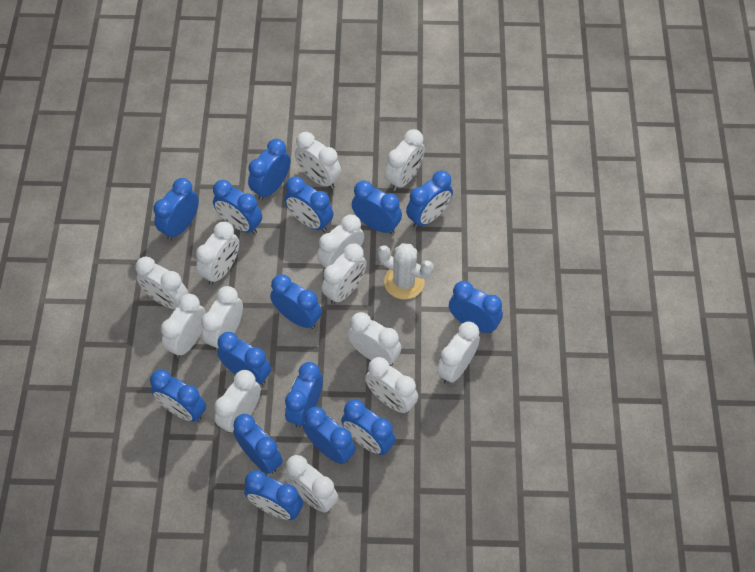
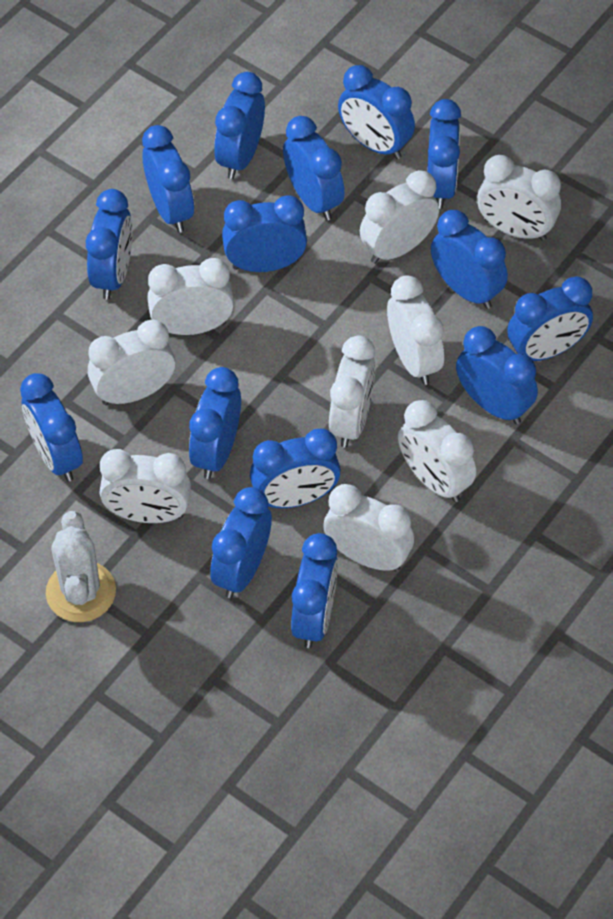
white clock: 13 -> 9

